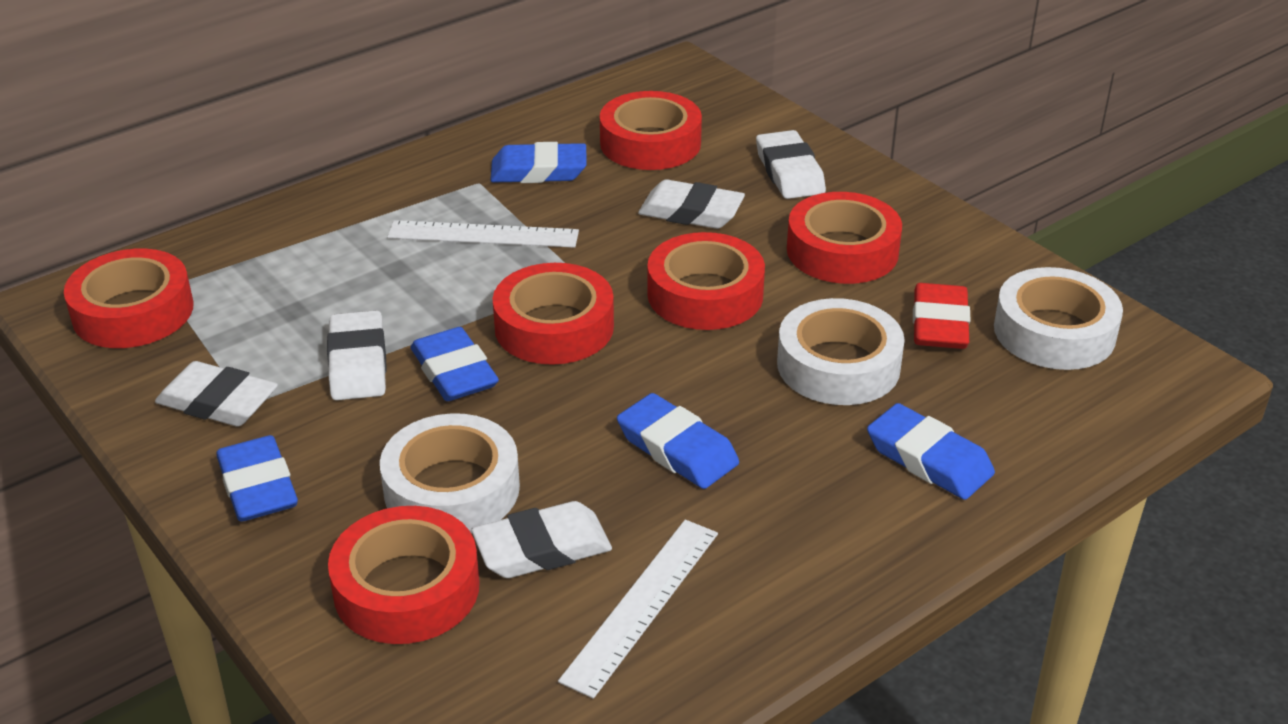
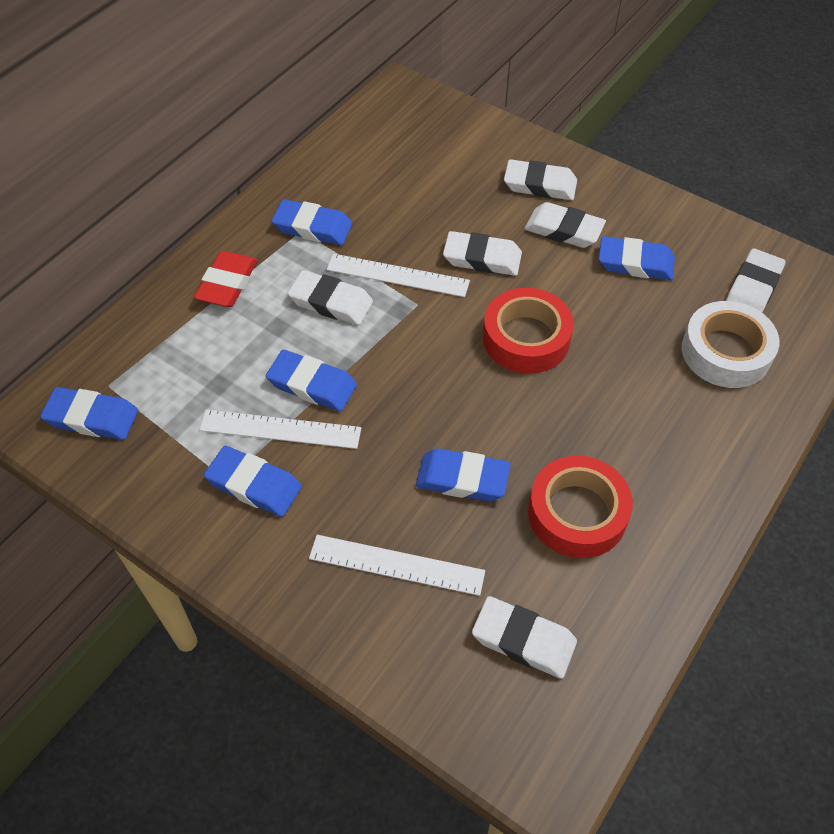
blue eraser: 5 -> 6
red tape: 6 -> 2
white eraser: 5 -> 6
white ruler: 2 -> 3
white tape: 3 -> 1

